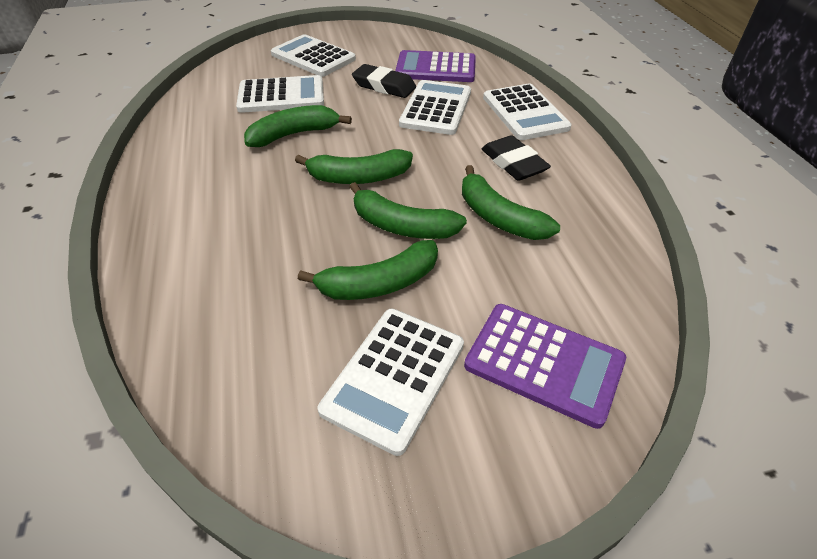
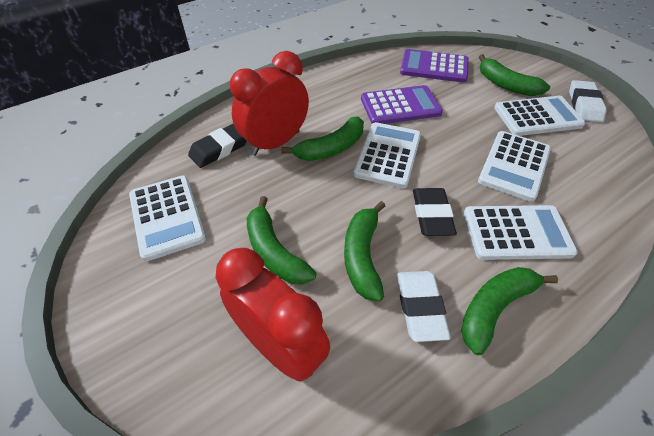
red clock: 0 -> 2
white eraser: 0 -> 2

